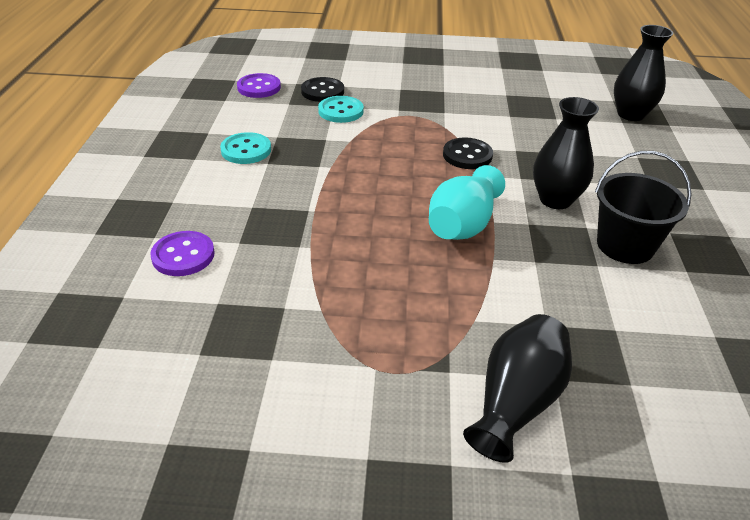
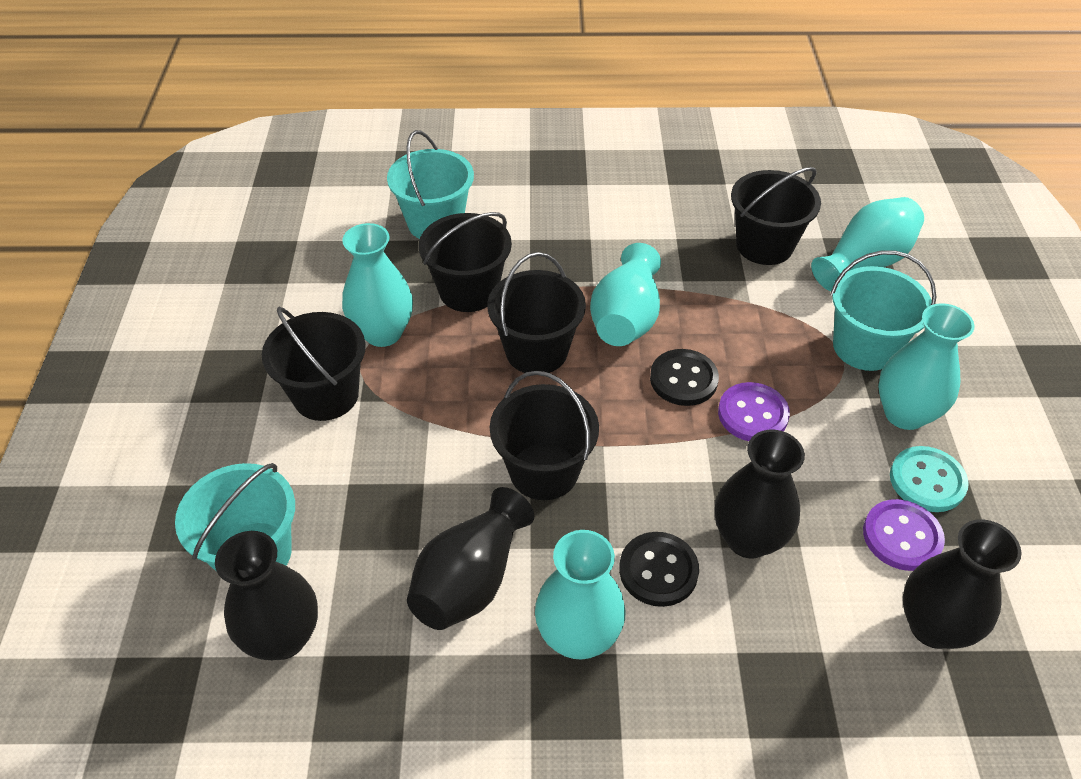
black bucket: 1 -> 5
black vase: 3 -> 4
turquoise bucket: 0 -> 3
turquoise button: 2 -> 1
turquoise vase: 1 -> 5

